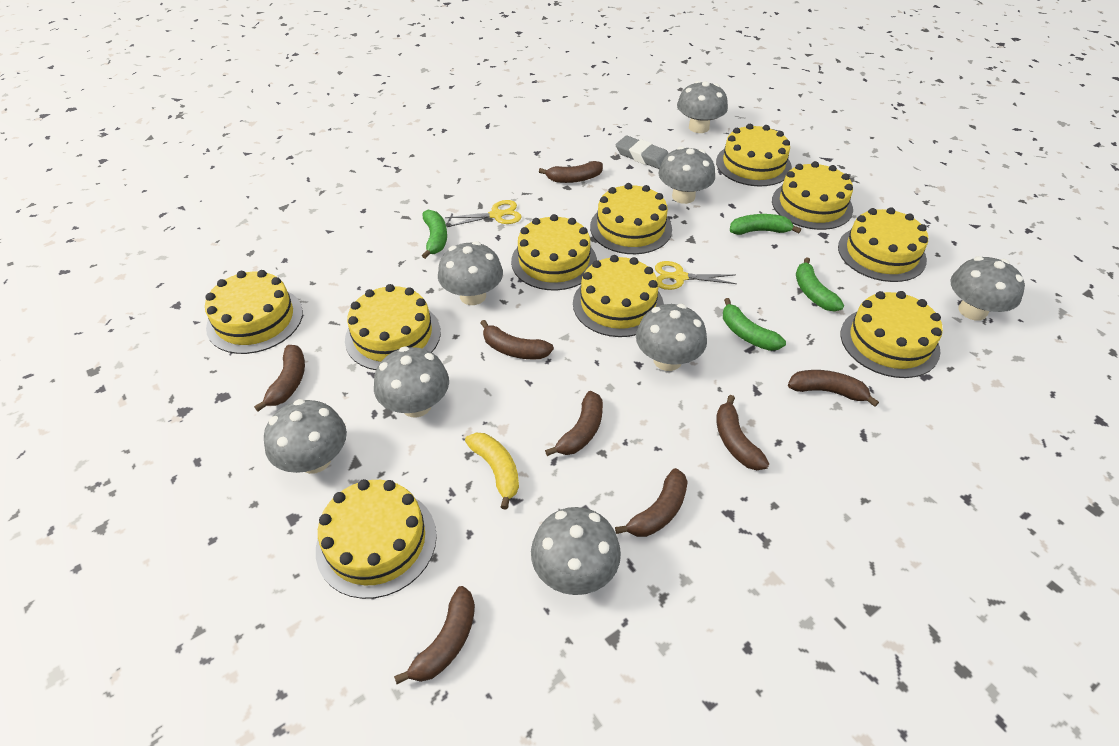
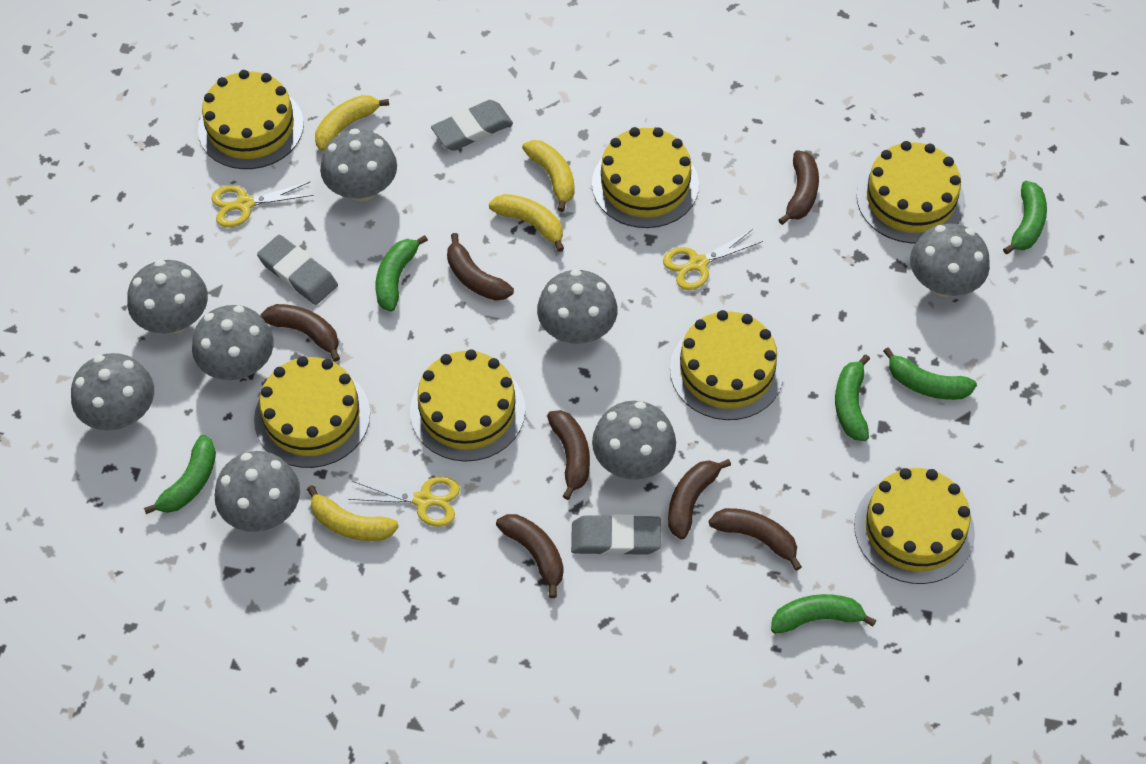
brown banana: 8 -> 7
green banana: 4 -> 6
grey eraser: 1 -> 3
yellow banana: 1 -> 4
yellow cake: 10 -> 7
yellow scissors: 2 -> 3

